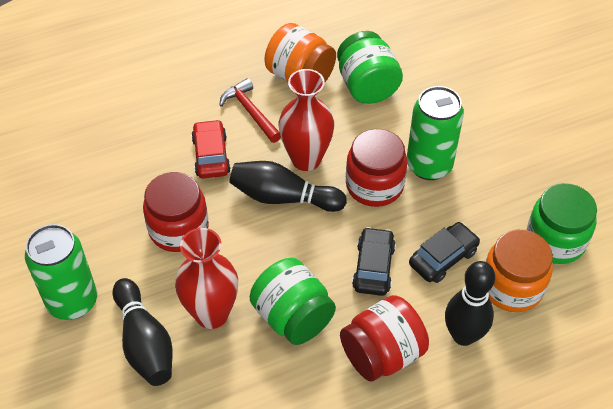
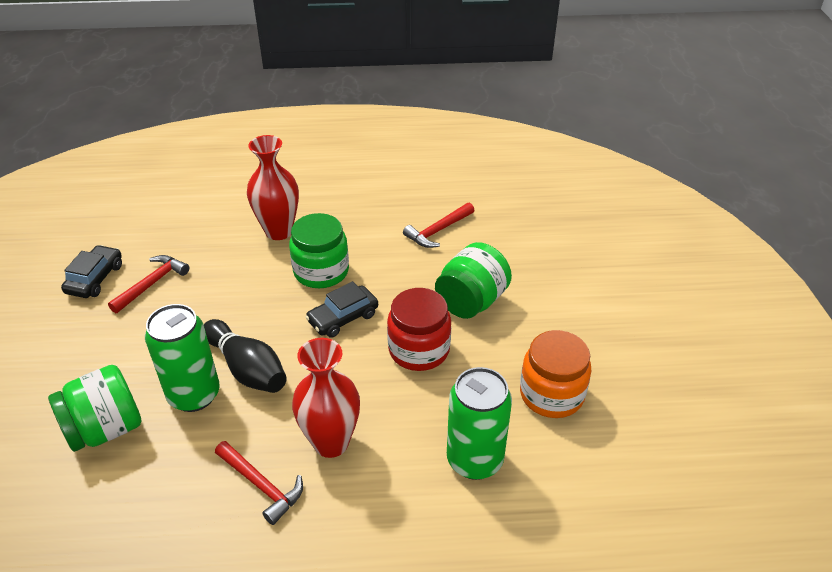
black bowling pin: 3 -> 1
orange jar: 2 -> 1
red car: 1 -> 0
red hammer: 1 -> 3
red jar: 3 -> 1

